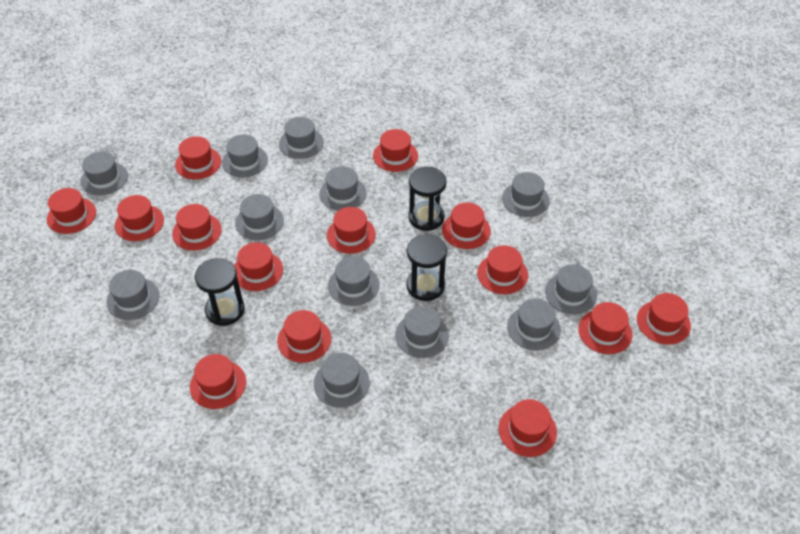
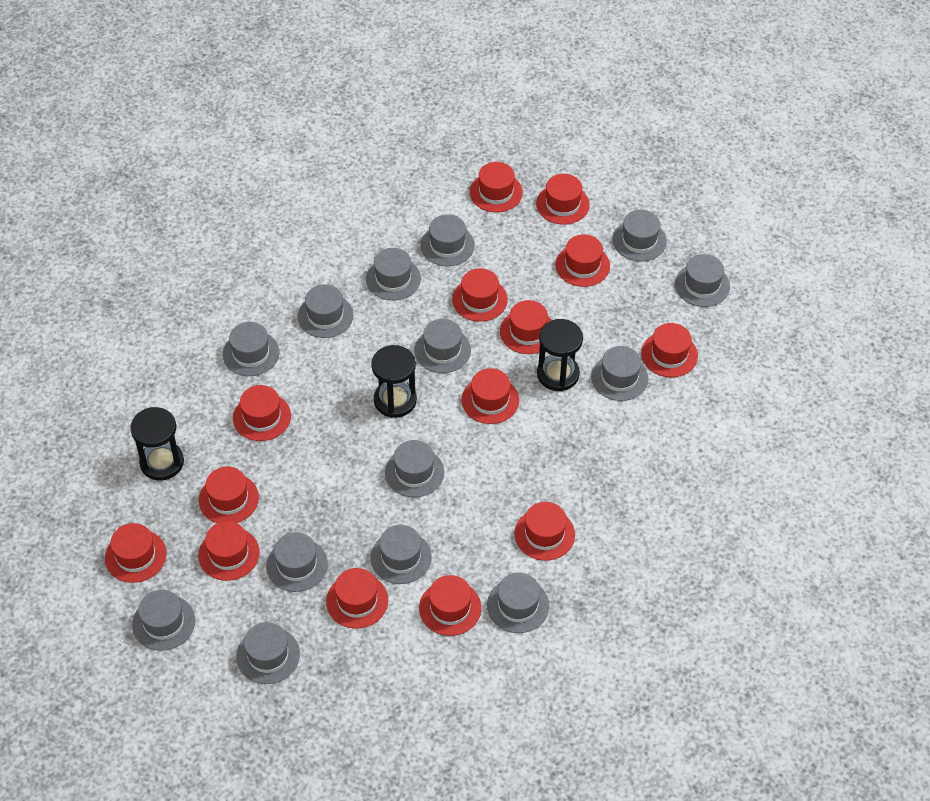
grey hat: 12 -> 14

